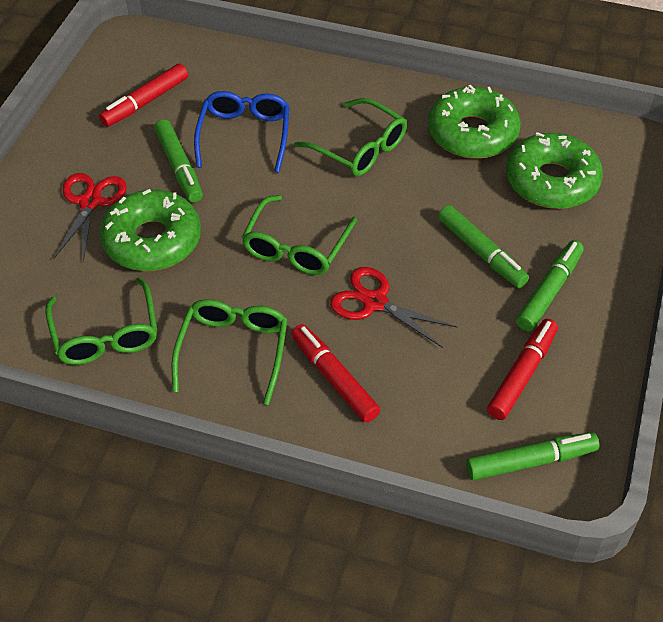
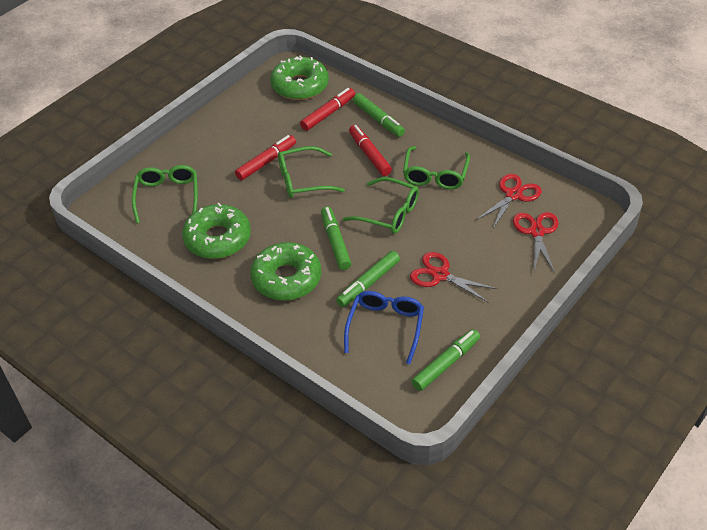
red scissors: 2 -> 3

